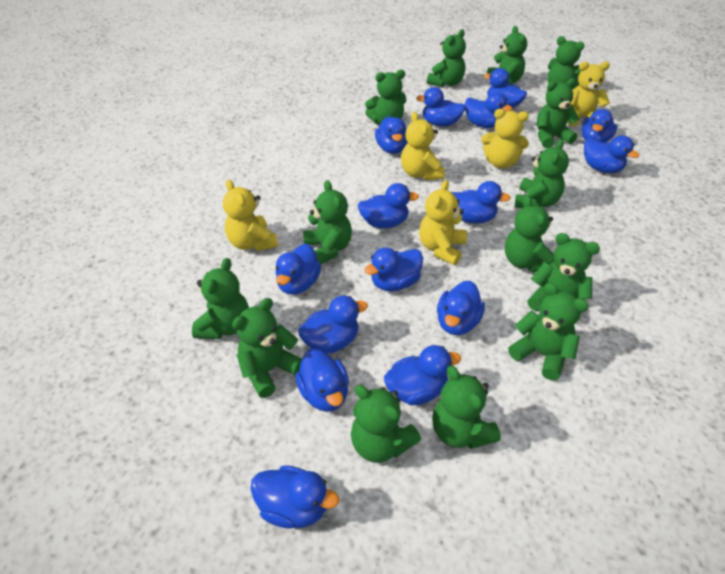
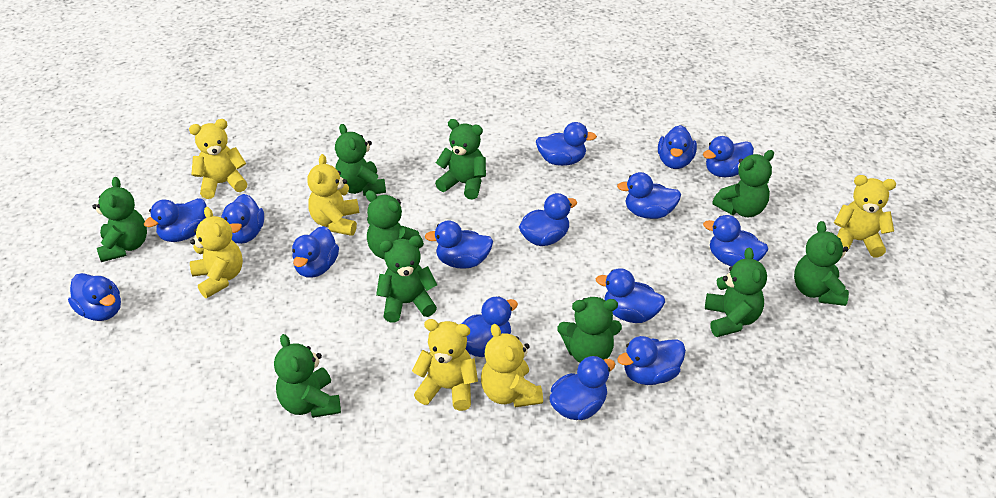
green teddy bear: 14 -> 10
yellow teddy bear: 5 -> 6

